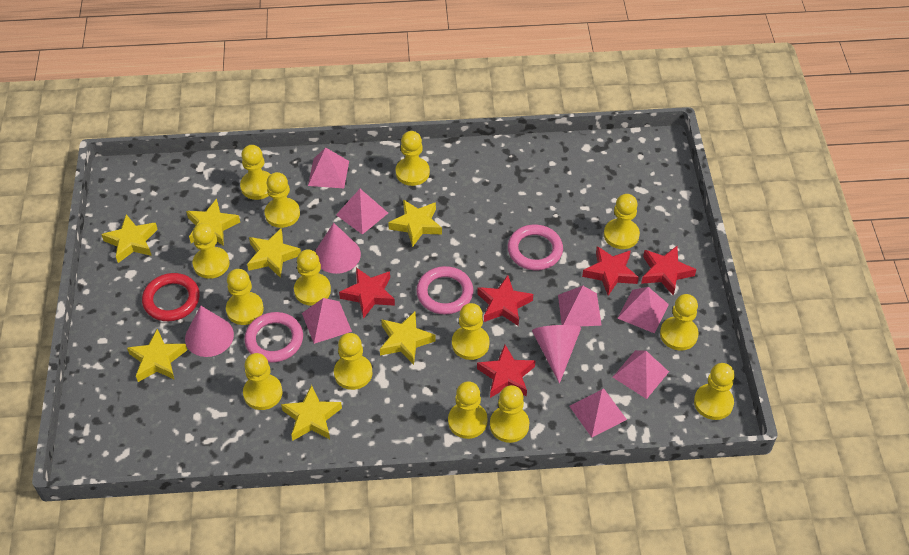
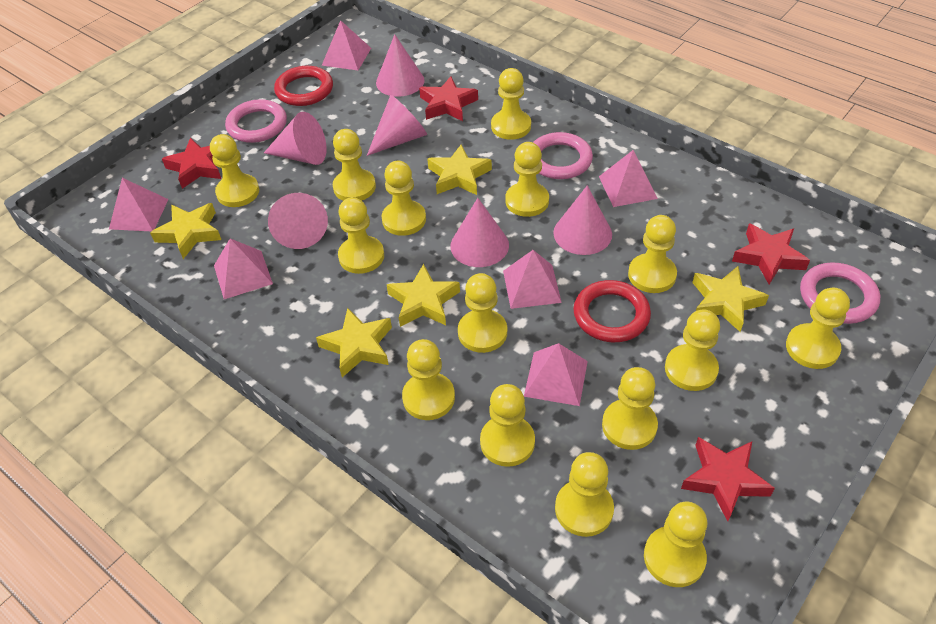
pink cone: 3 -> 6
pink pyramid: 7 -> 6
red ring: 1 -> 2
red star: 5 -> 4
yellow pawn: 14 -> 15
yellow star: 7 -> 5

